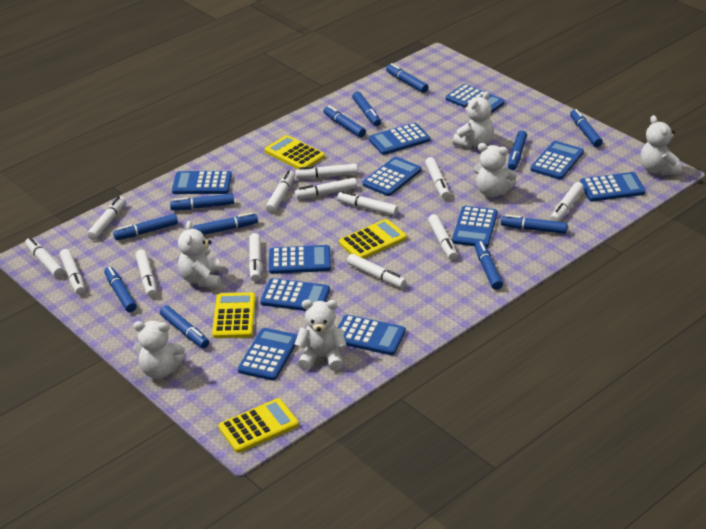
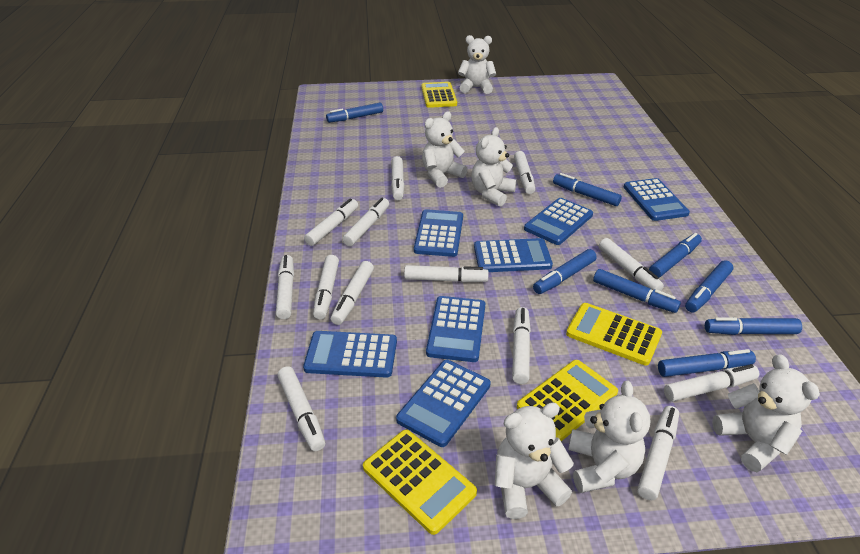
blue calculator: 11 -> 7
blue marker: 12 -> 8

